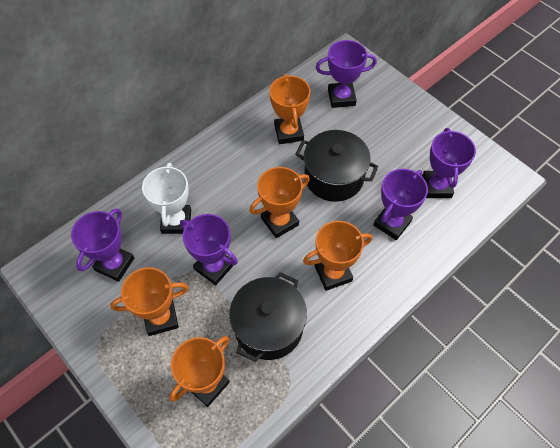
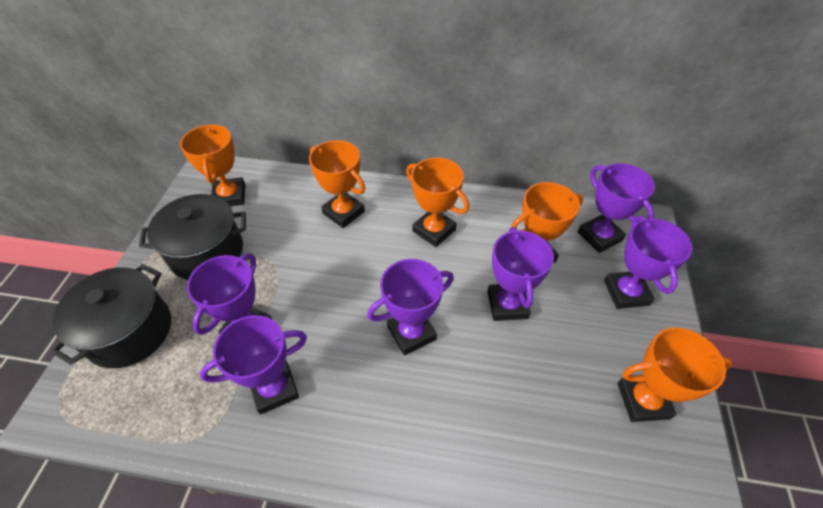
purple trophy: 5 -> 6
white trophy: 1 -> 0

